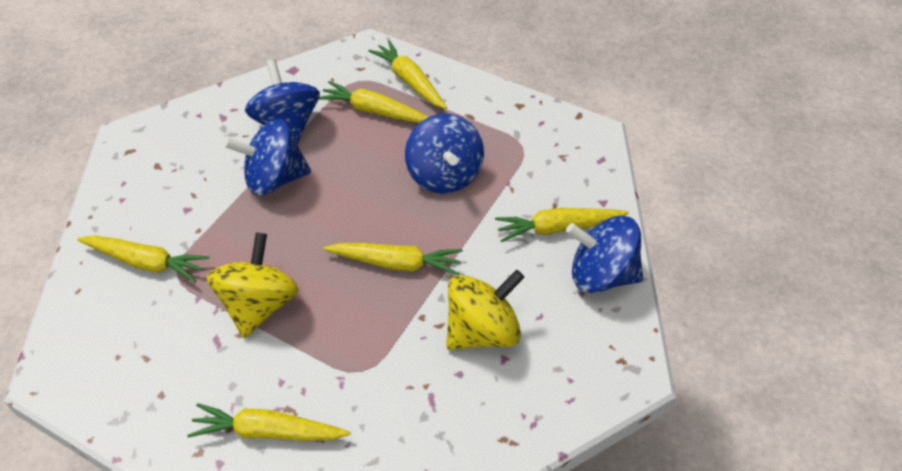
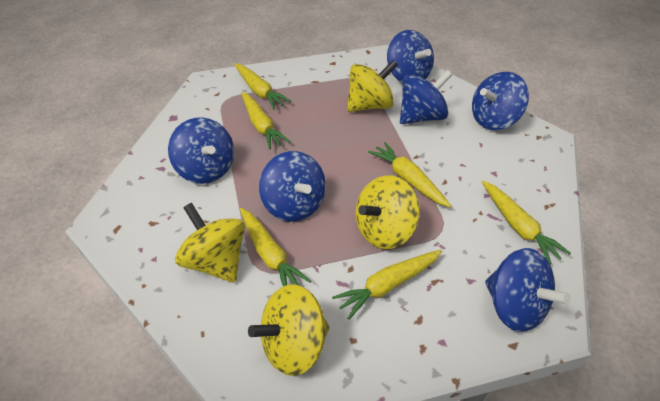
blue spinning top: 4 -> 6
yellow spinning top: 2 -> 4

